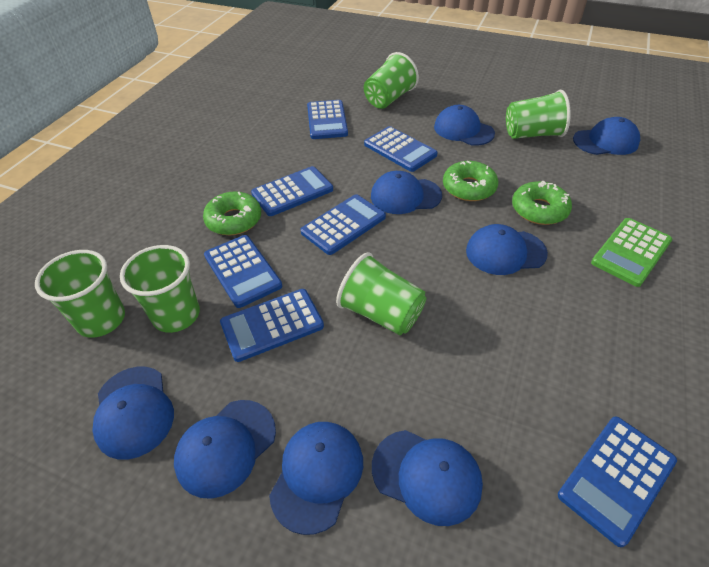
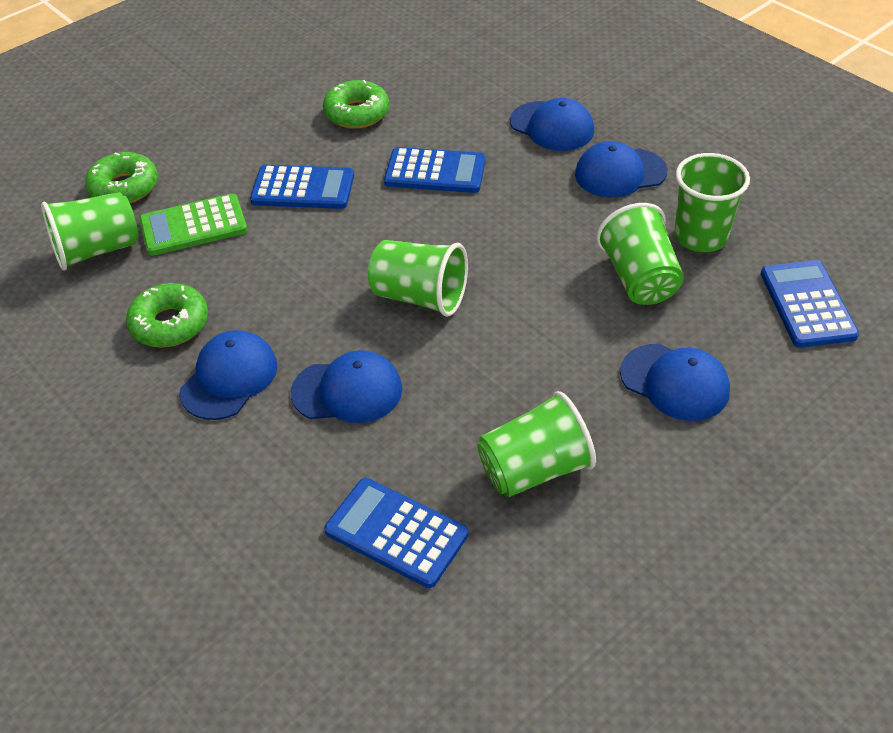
blue calculator: 7 -> 4
blue cap: 8 -> 5

